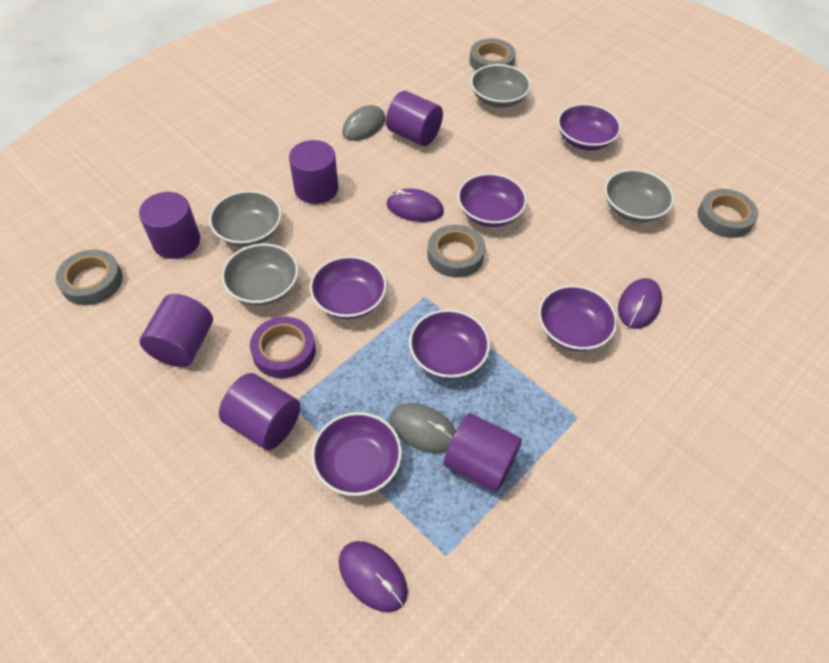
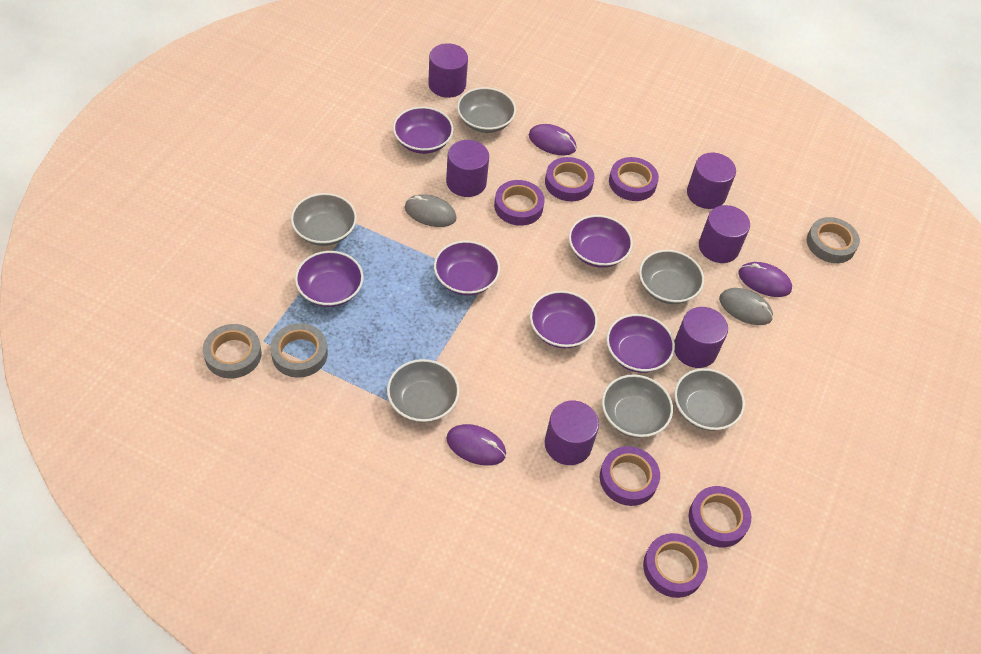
grey bowl: 4 -> 6
grey tape: 4 -> 3
purple tape: 1 -> 6

